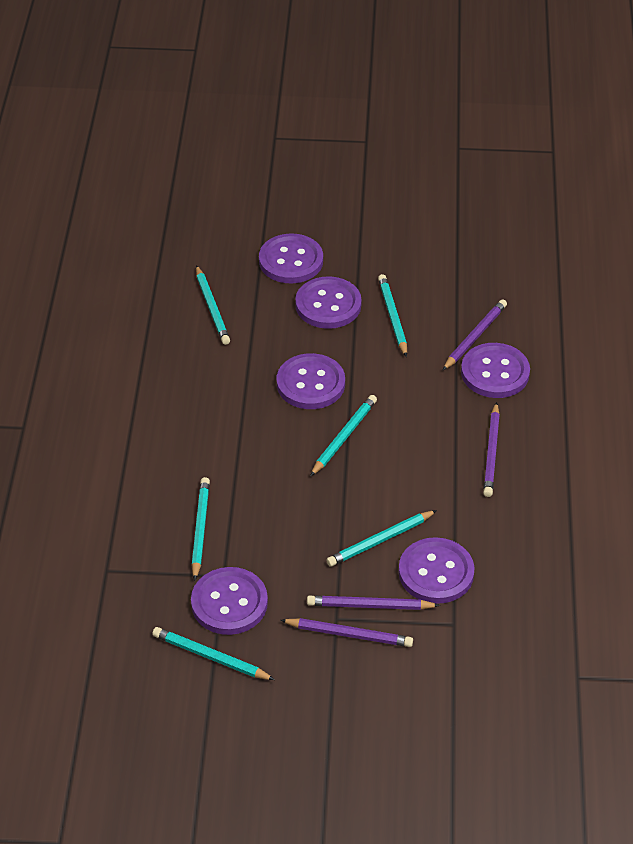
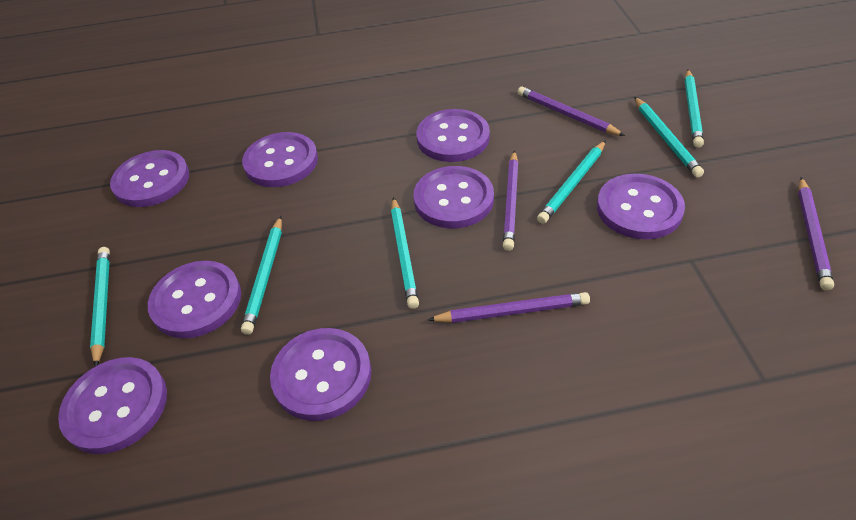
purple button: 6 -> 8

